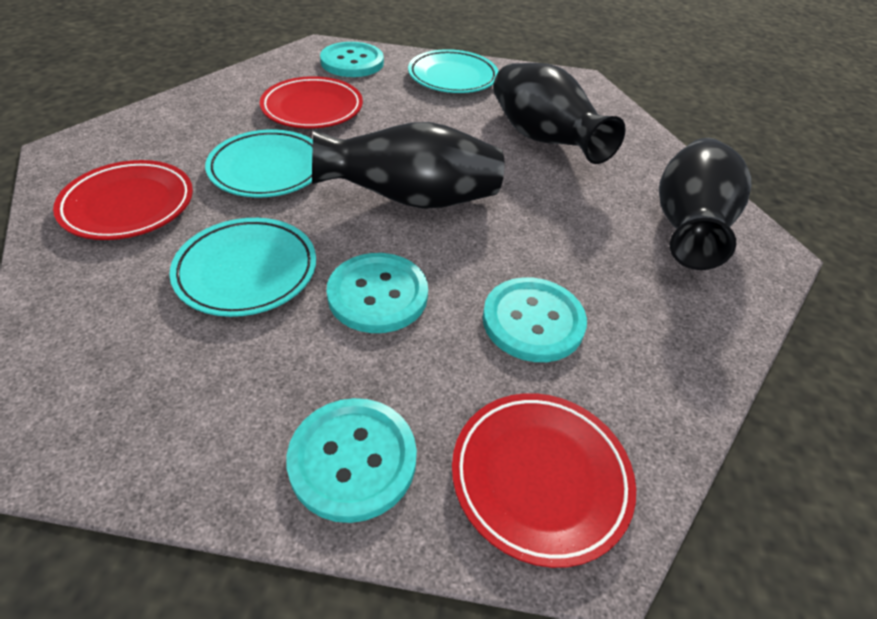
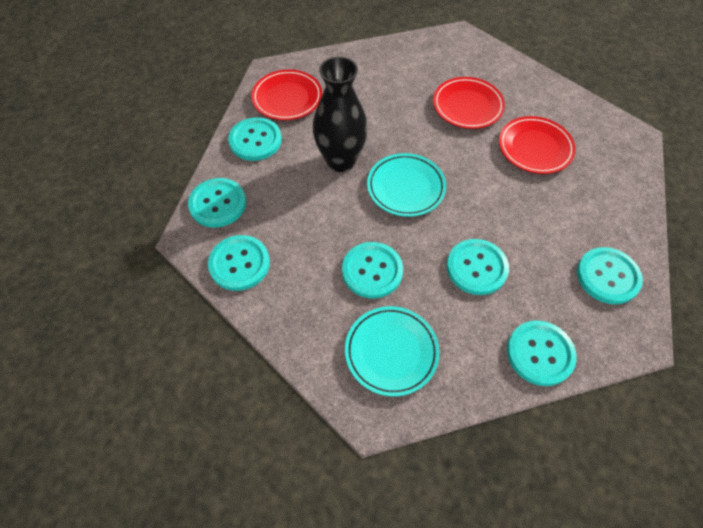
black vase: 3 -> 1
turquoise button: 4 -> 7
turquoise plate: 3 -> 2

